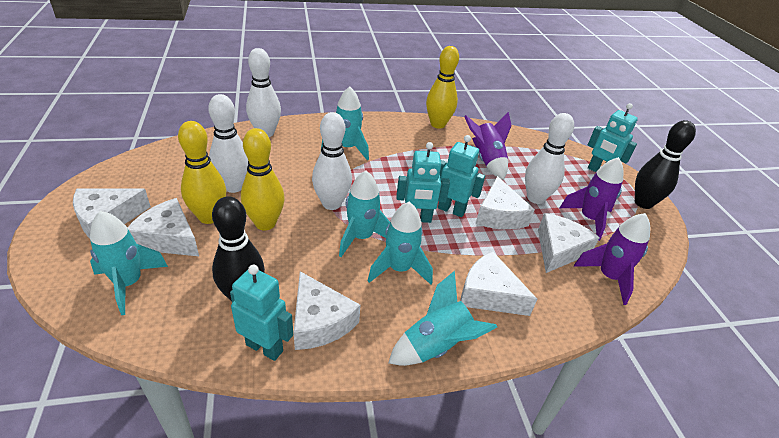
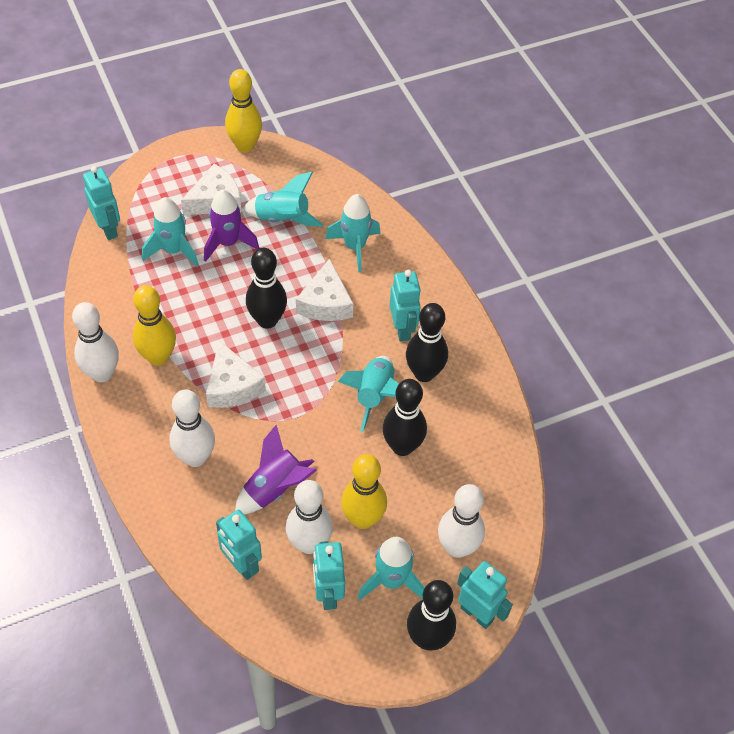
black bowling pin: 2 -> 4
purple rocket: 3 -> 2
turquoise robot: 4 -> 5
white cheese: 6 -> 3

